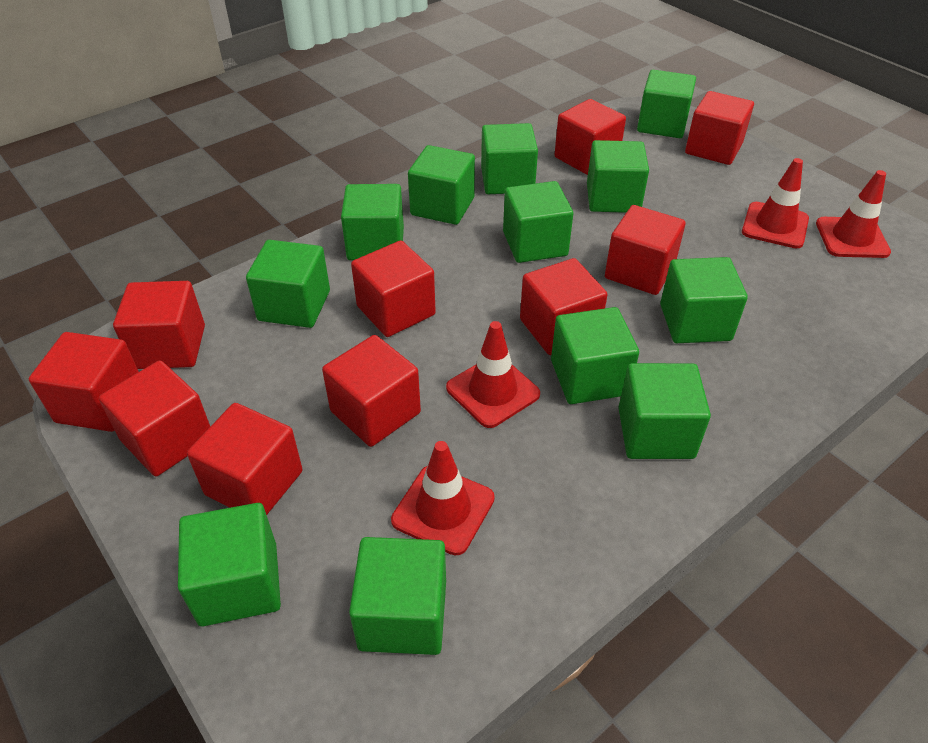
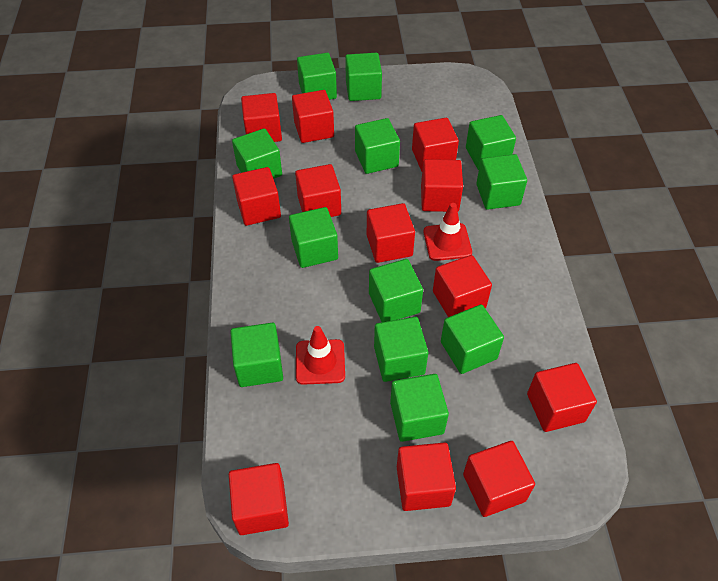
red cube: 10 -> 12
red traffic cone: 4 -> 2

